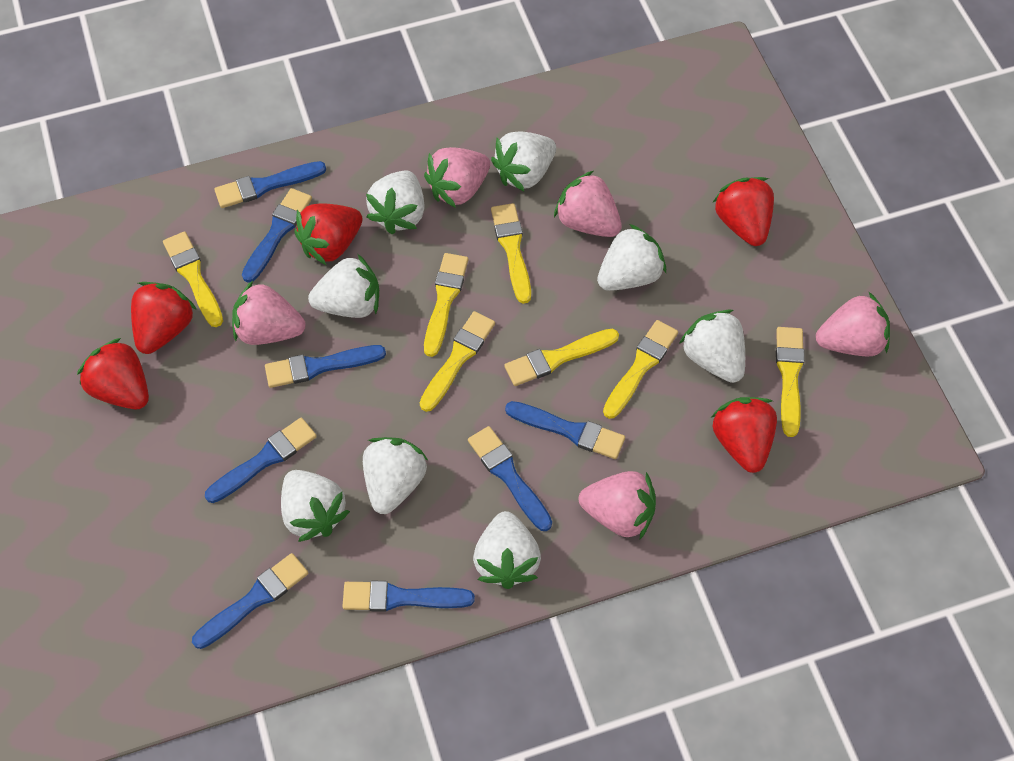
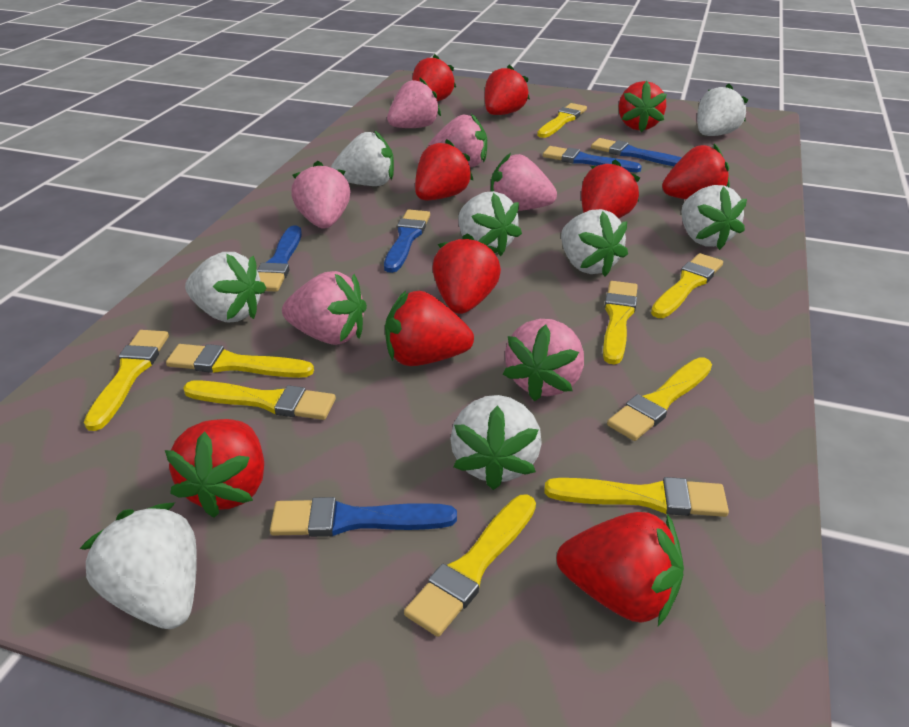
blue brush: 8 -> 5
pink strawberry: 5 -> 6
red strawberry: 5 -> 10
yellow brush: 7 -> 9

